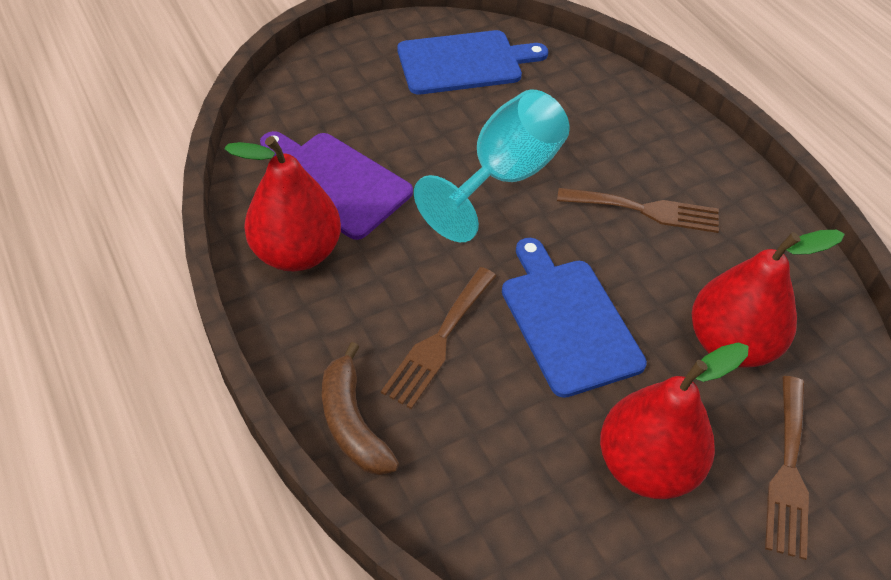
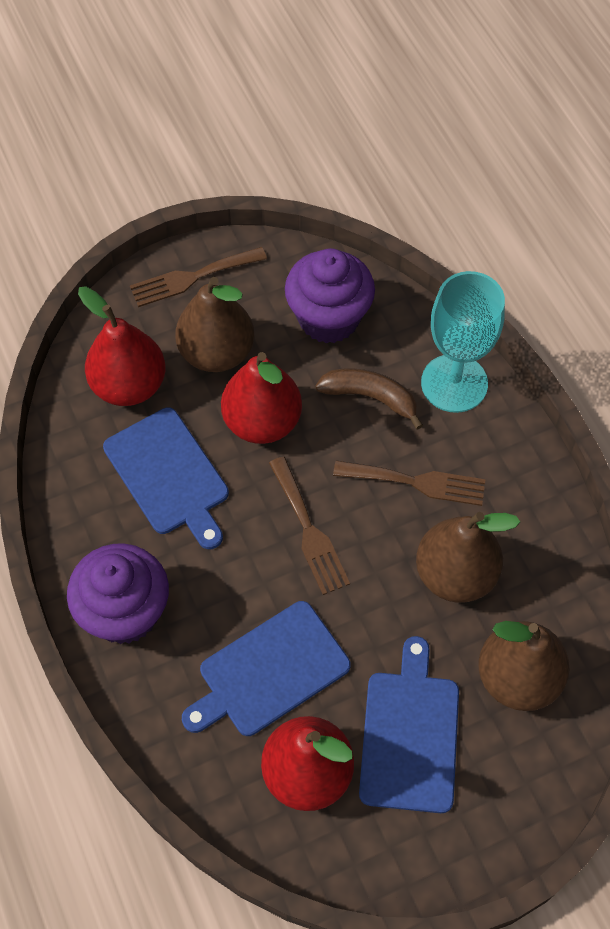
blue cutting board: 2 -> 3
brown pear: 0 -> 3
purple cupcake: 0 -> 2
purple cutting board: 1 -> 0

